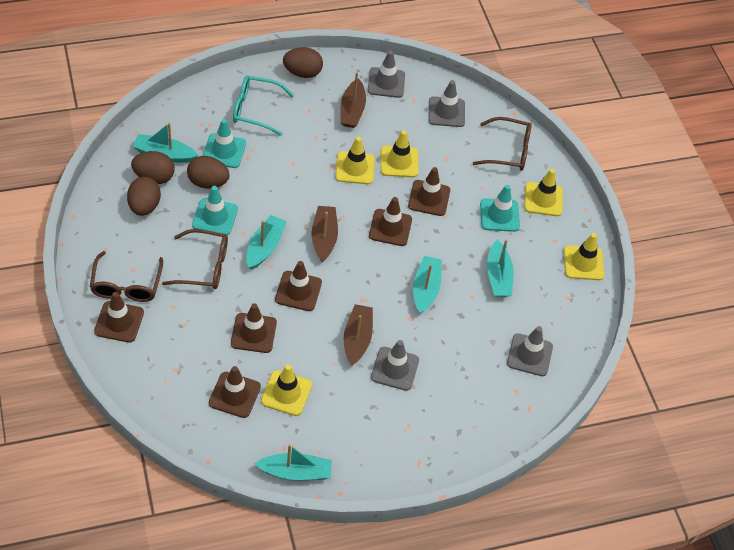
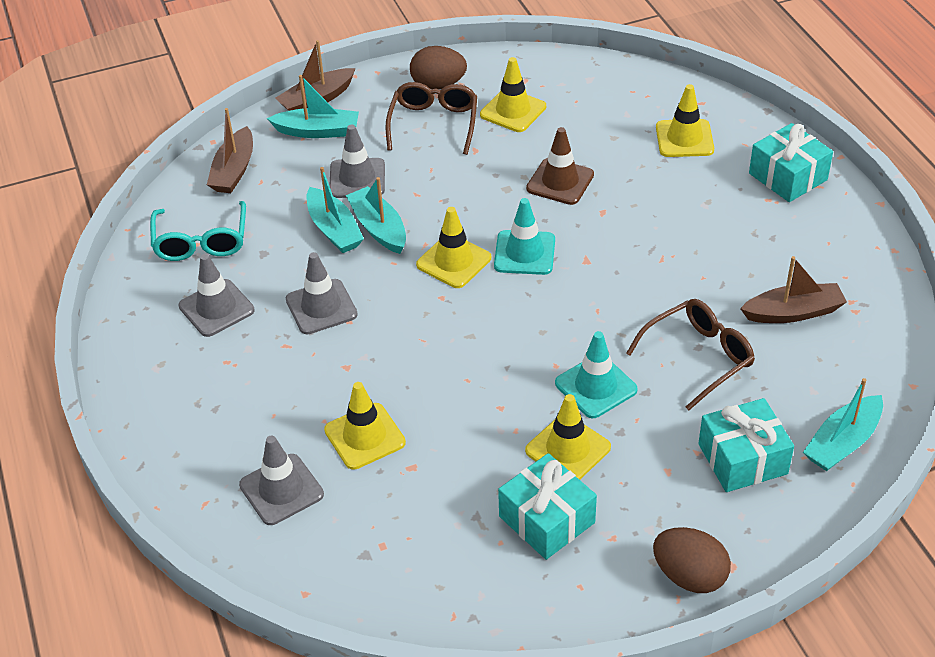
brown egg: 4 -> 2
brown glasses: 3 -> 2
brown traffic cone: 6 -> 1
turquoise boat: 5 -> 4
turquoise gift: 0 -> 3
turquoise traffic cone: 3 -> 2

